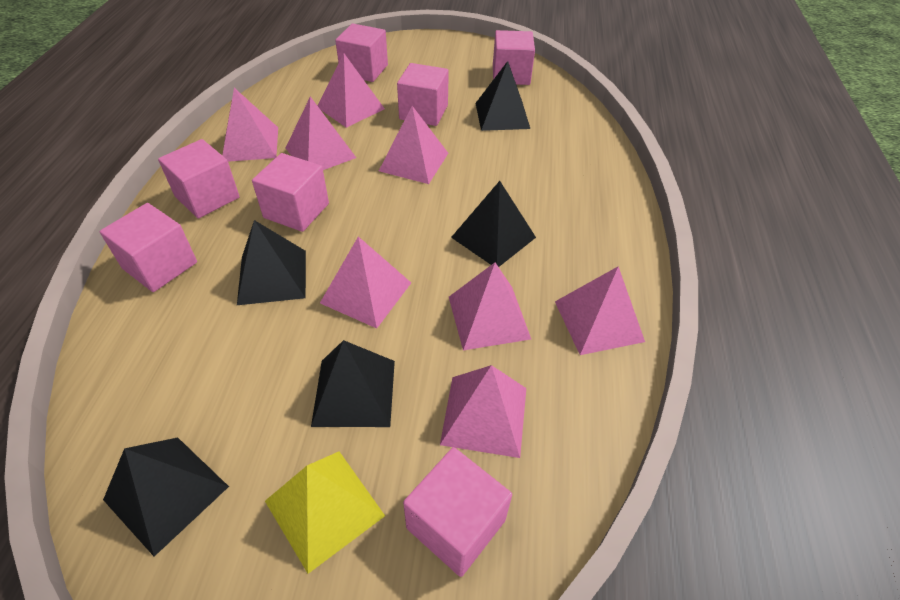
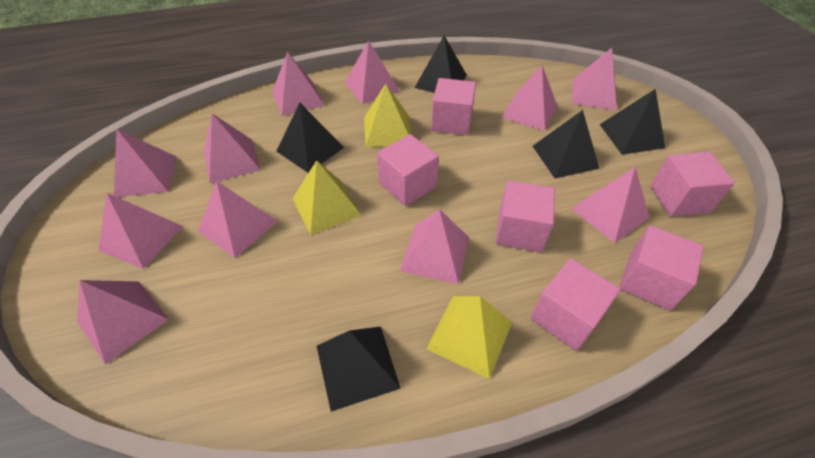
pink cube: 7 -> 6
pink pyramid: 8 -> 11
yellow pyramid: 1 -> 3

